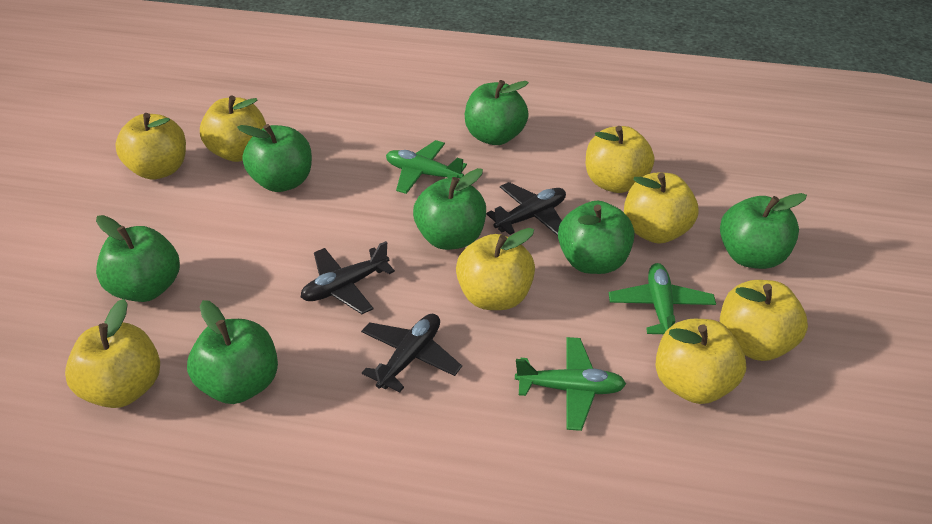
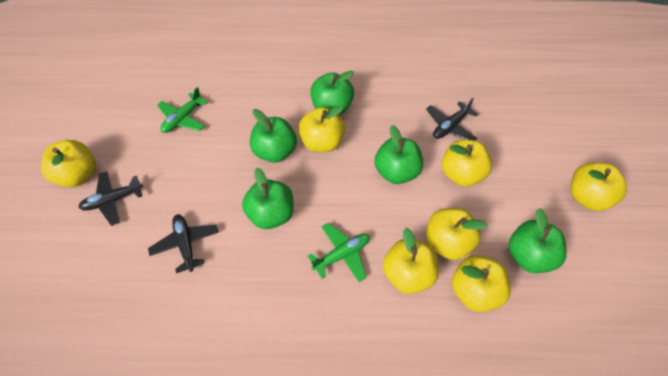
green apple: 7 -> 5
green plane: 3 -> 2
yellow apple: 8 -> 7

